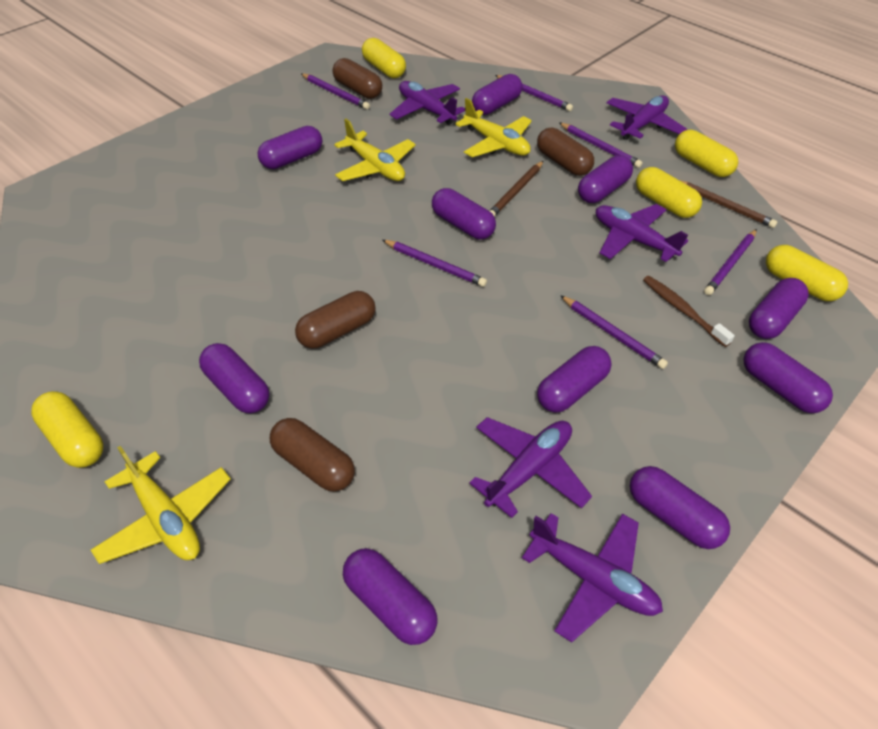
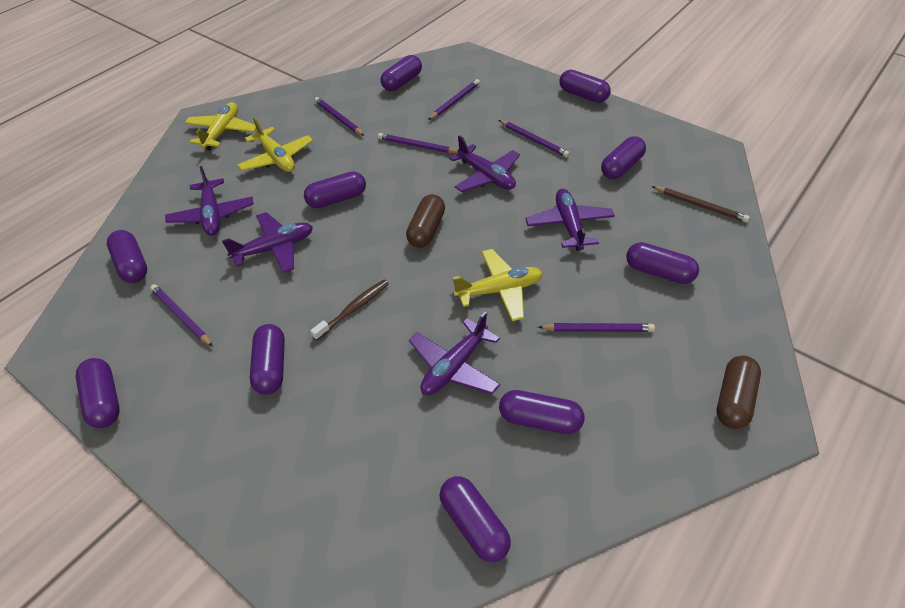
brown capsule: 4 -> 2
brown pencil: 2 -> 1
yellow capsule: 5 -> 0

